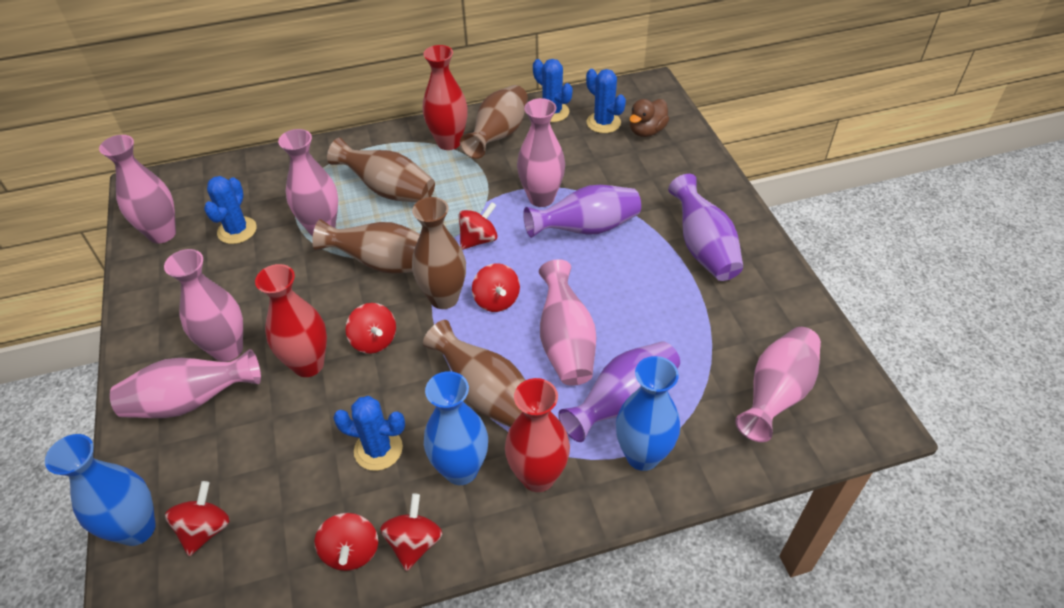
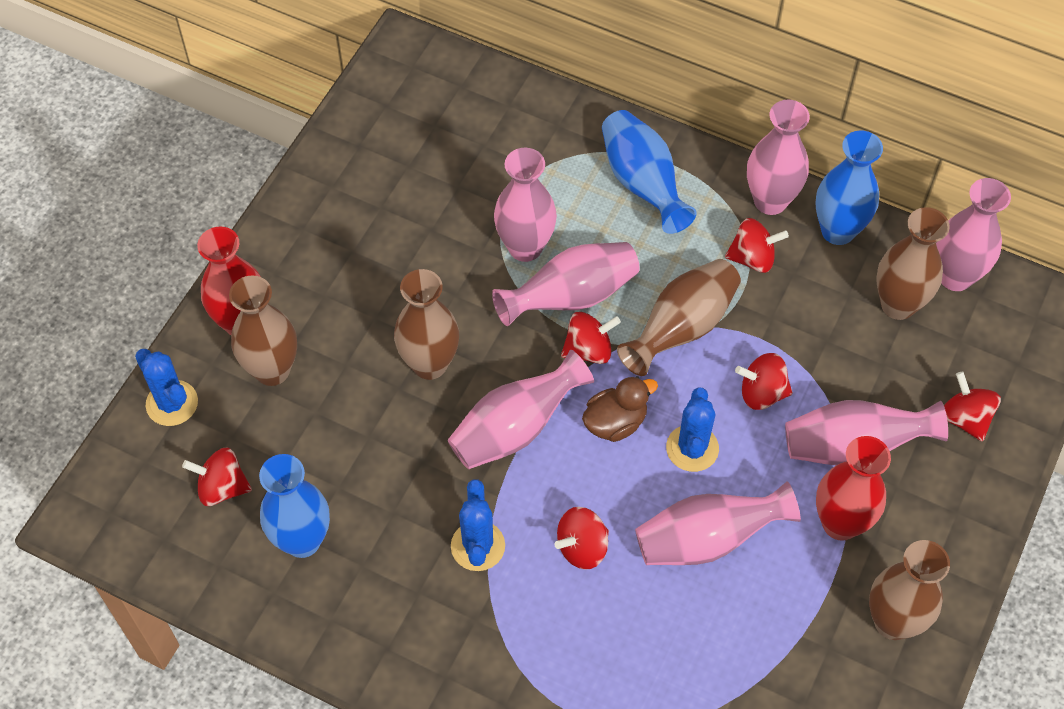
blue cactus: 4 -> 3
purple vase: 3 -> 0
red vase: 3 -> 2

